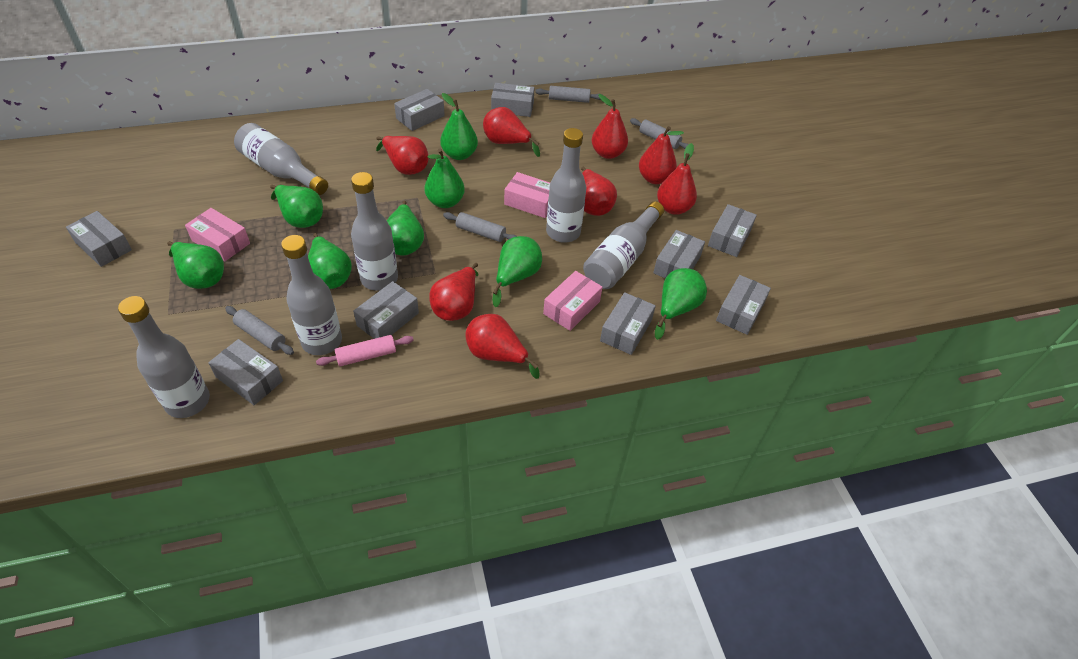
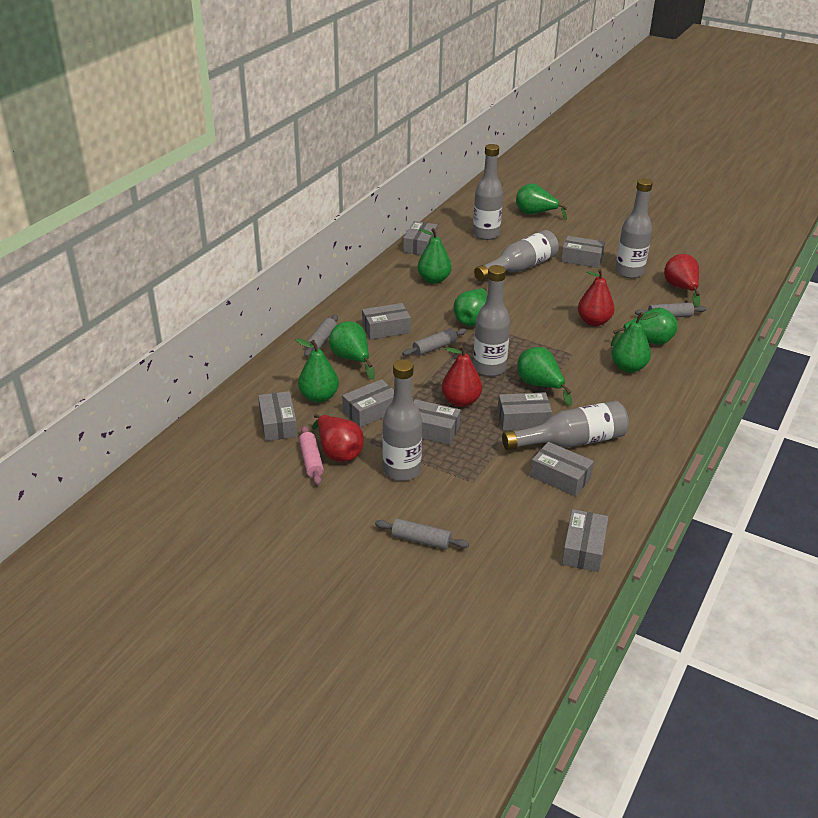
pink box: 3 -> 0
red pear: 8 -> 4

